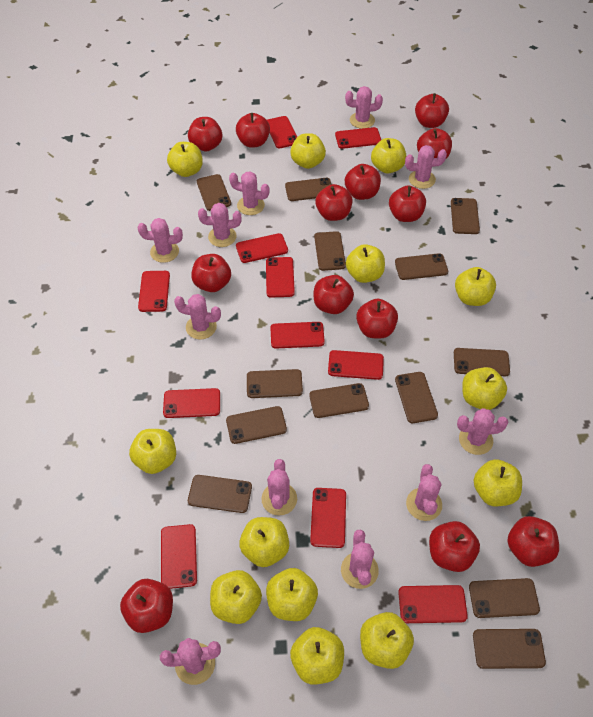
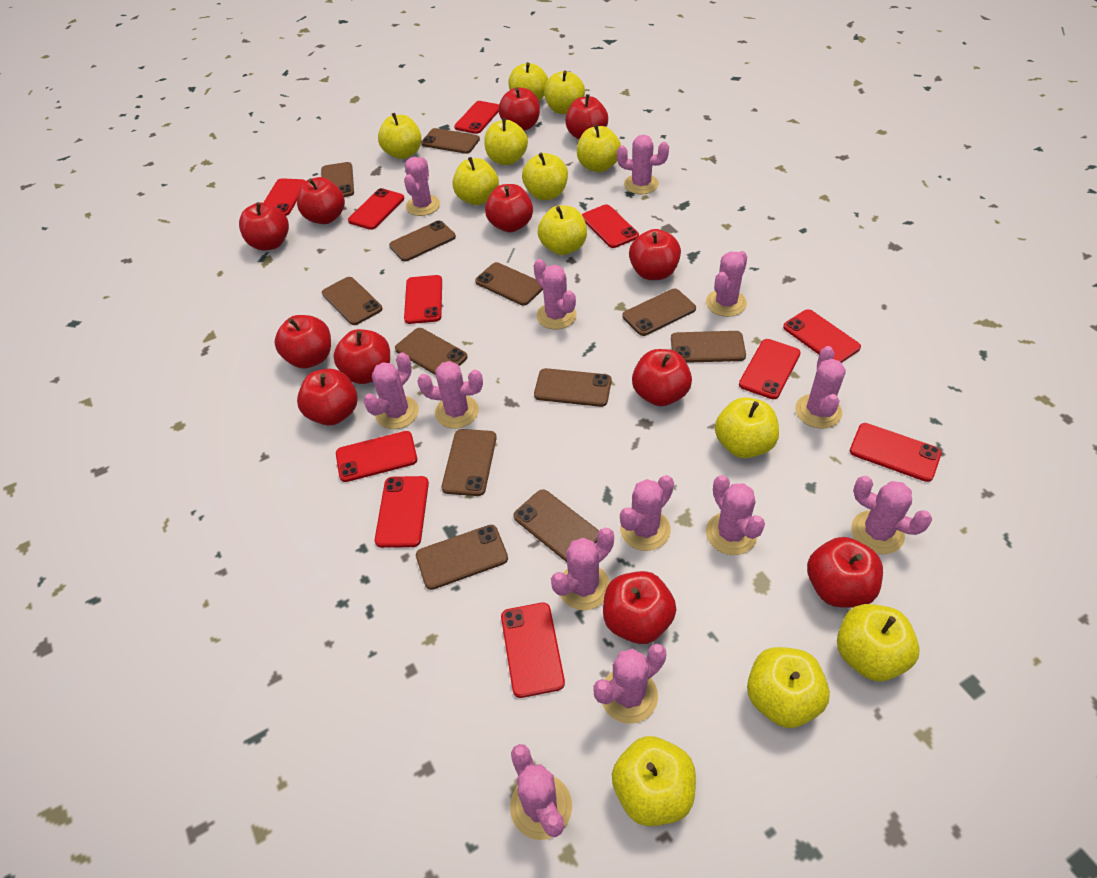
brown phone: 13 -> 12
pink cactus: 11 -> 13
red apple: 13 -> 12
yellow apple: 13 -> 12

